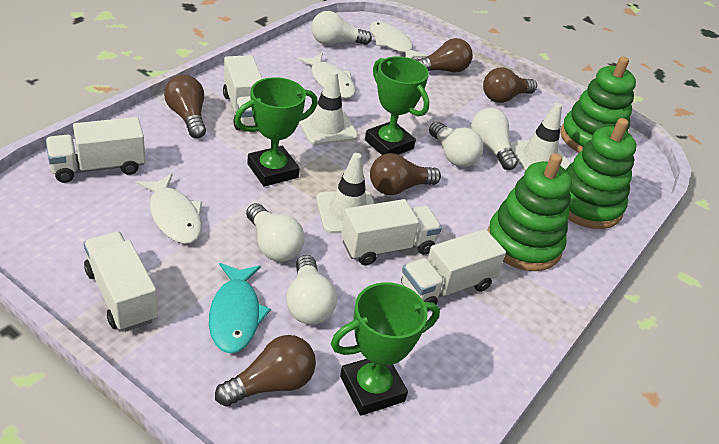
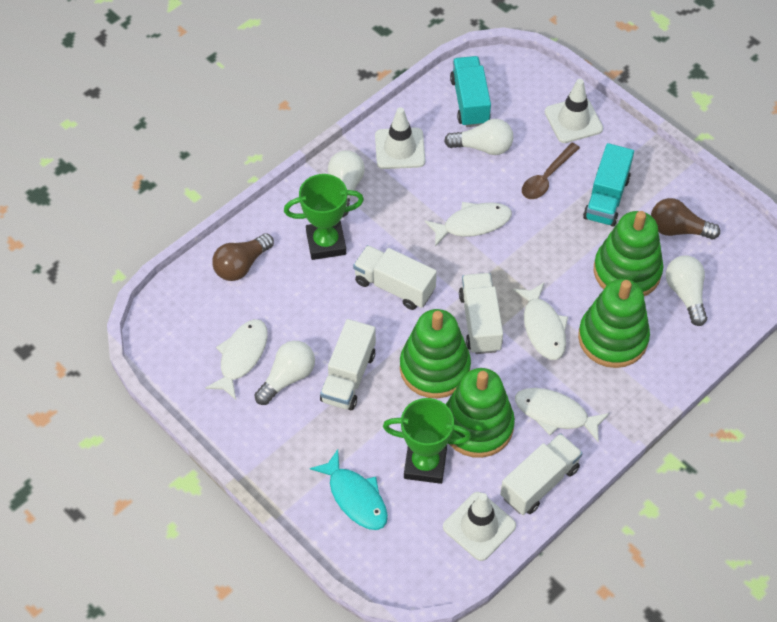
brown light bulb: 5 -> 2
brown spoon: 0 -> 1
green stacking toy: 3 -> 4
green trophy: 3 -> 2
turquoise truck: 0 -> 2
white fish: 3 -> 4
white light bulb: 5 -> 4
white truck: 5 -> 4

